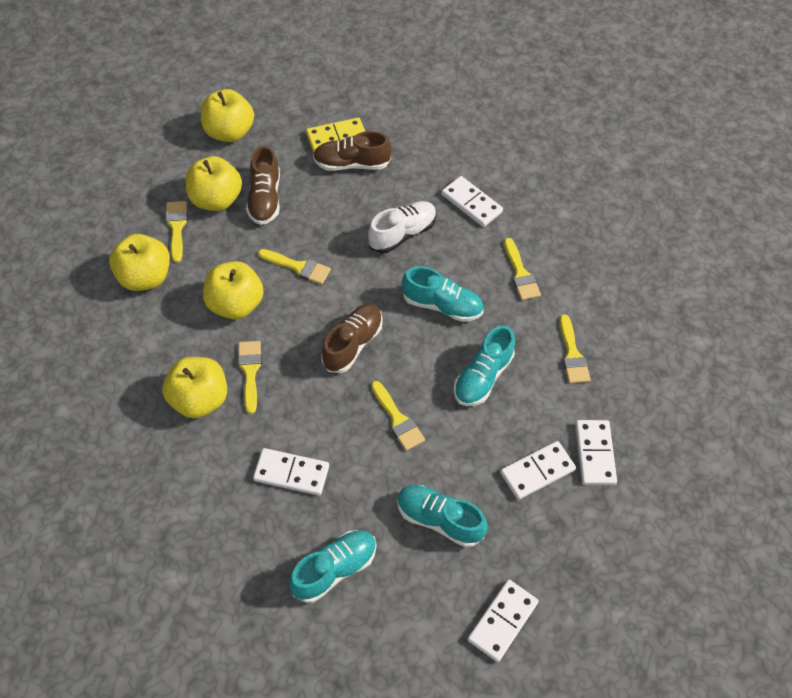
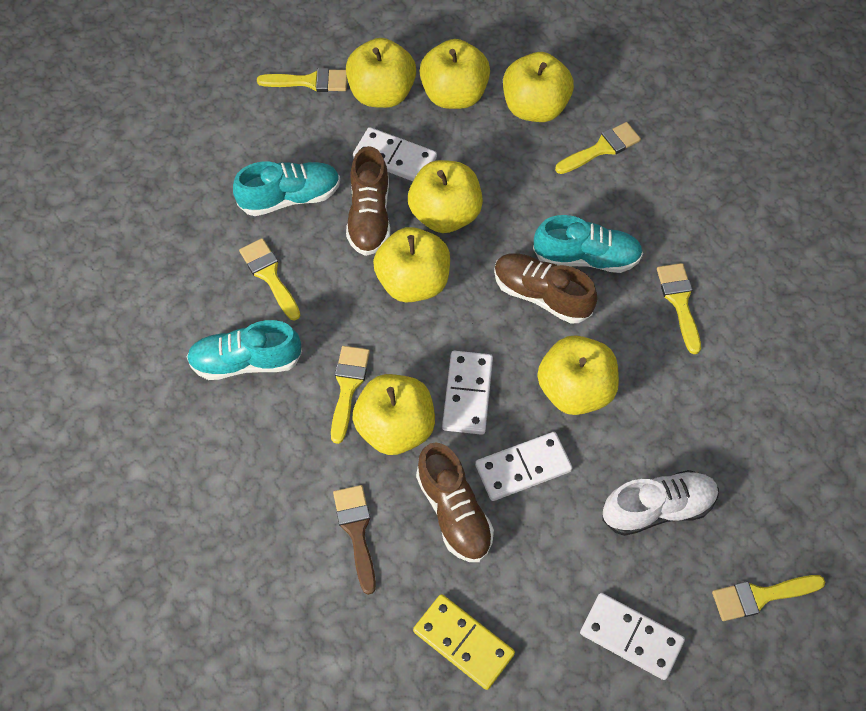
brown brush: 0 -> 1
turquoise shoe: 4 -> 3
white domino: 5 -> 4
yellow apple: 5 -> 7

